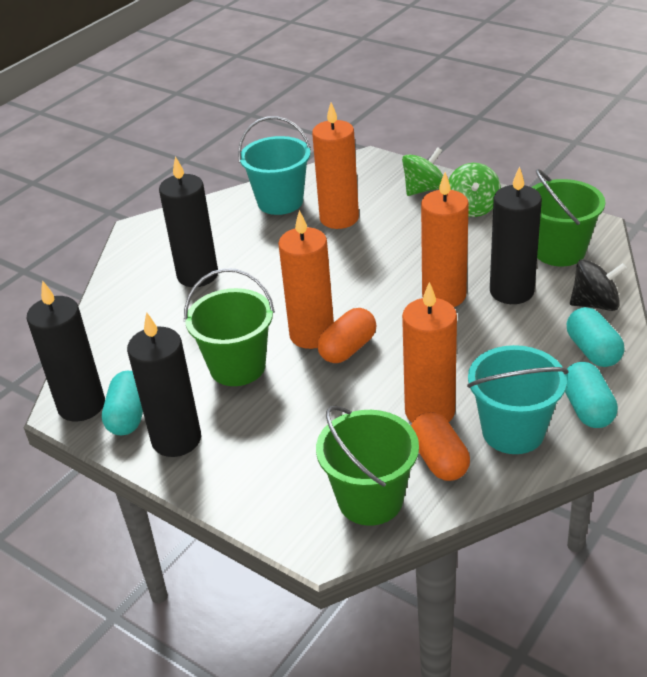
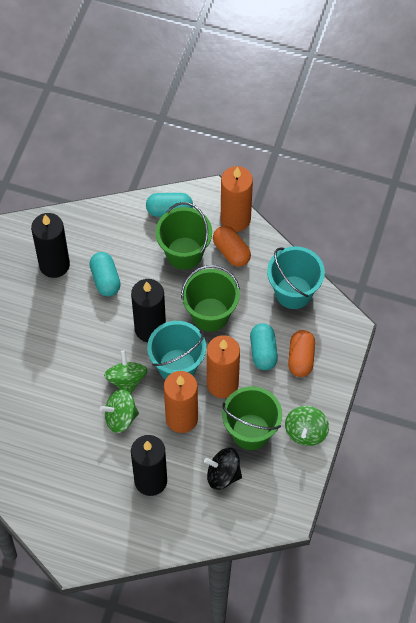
black candle: 4 -> 3
green spinning top: 2 -> 3
orange candle: 4 -> 3

